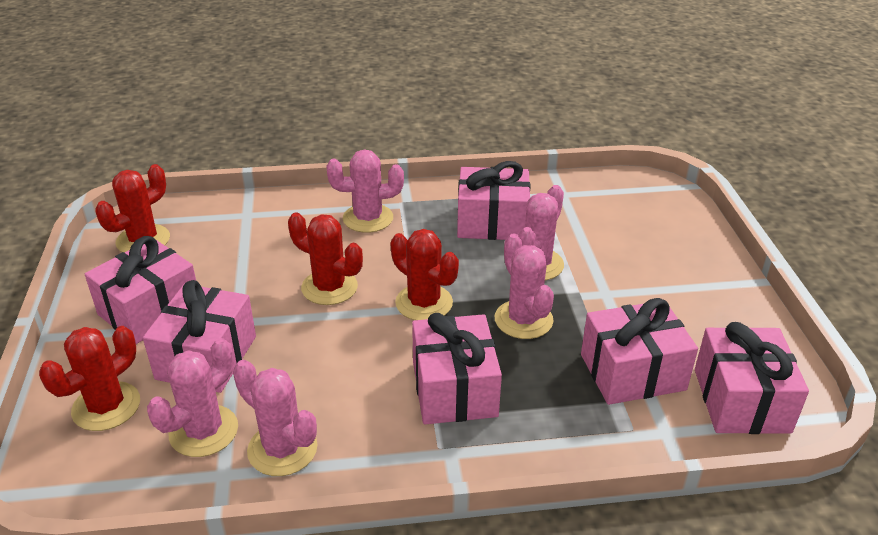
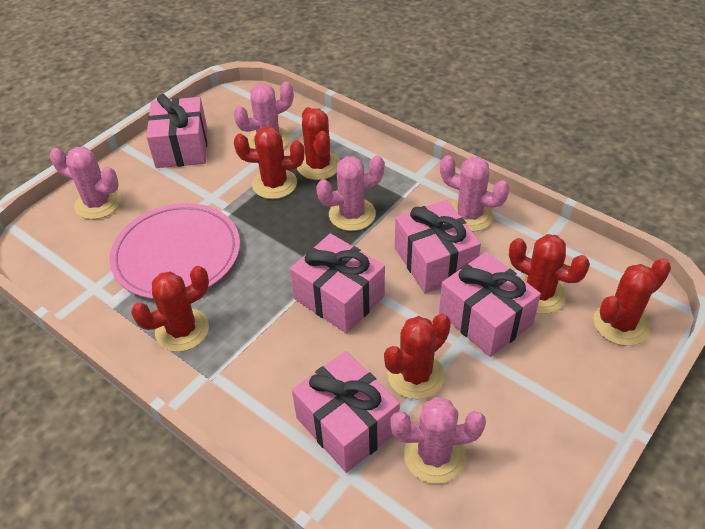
pink gift: 6 -> 5
pink plate: 0 -> 1
red cactus: 4 -> 6

